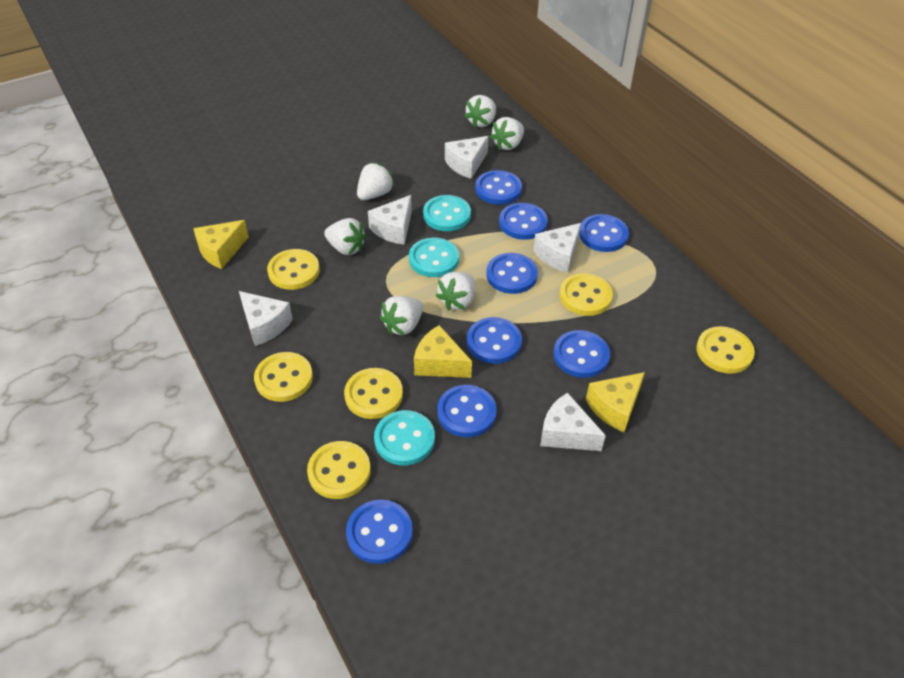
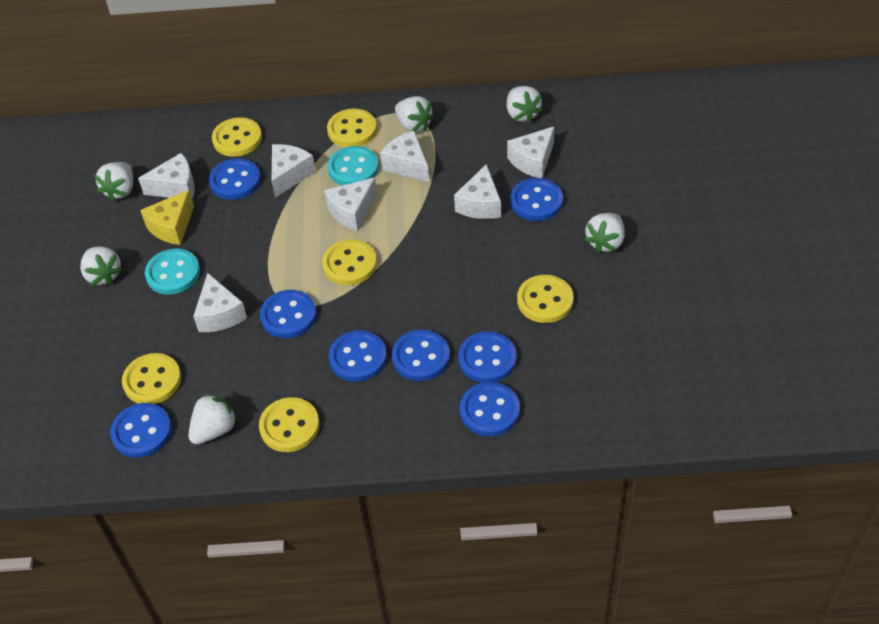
turquoise button: 3 -> 2
white cheese: 5 -> 7
yellow cheese: 3 -> 1

